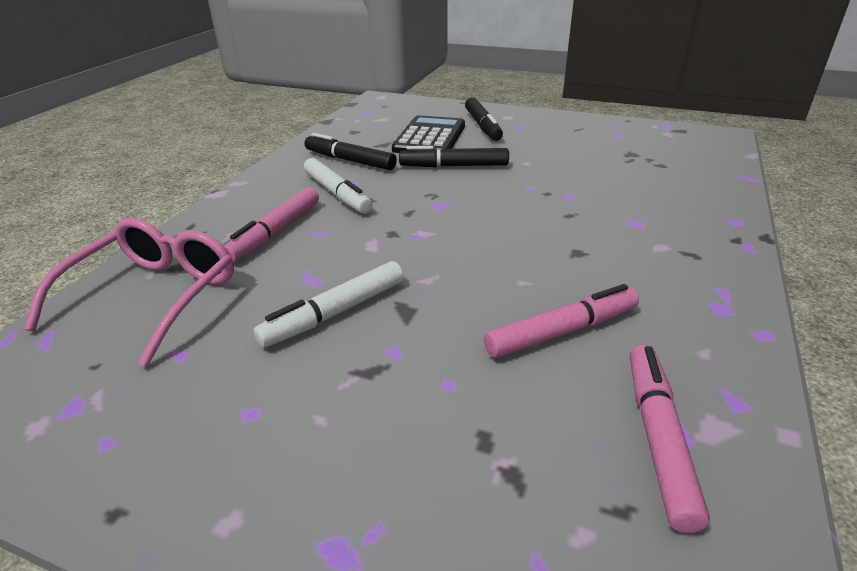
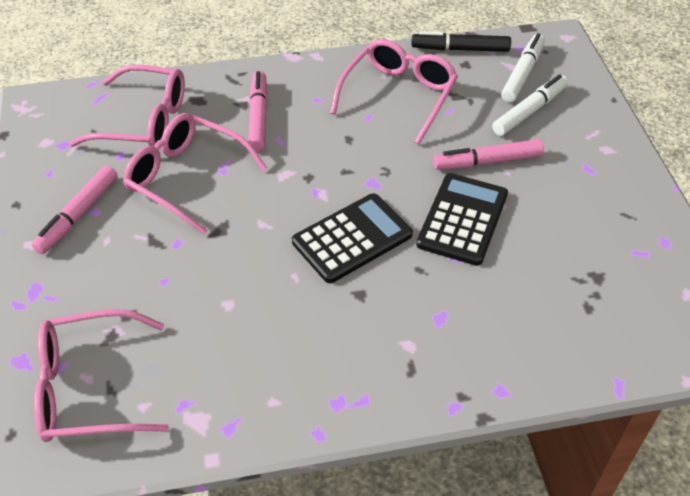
black calculator: 1 -> 2
black marker: 3 -> 1
pink glasses: 1 -> 4

